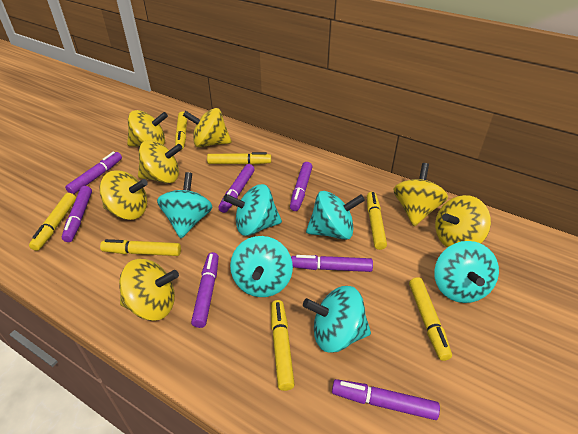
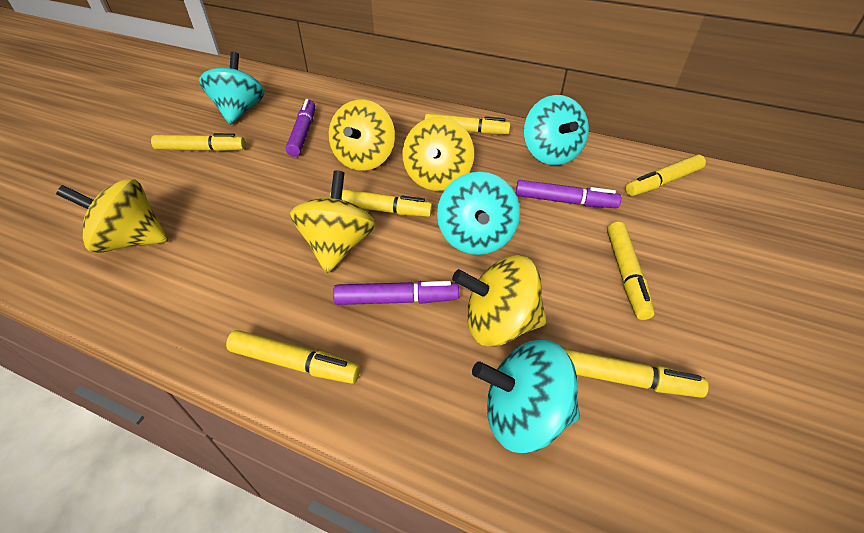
purple marker: 7 -> 3
turquoise spinning top: 6 -> 4
yellow spinning top: 7 -> 5

